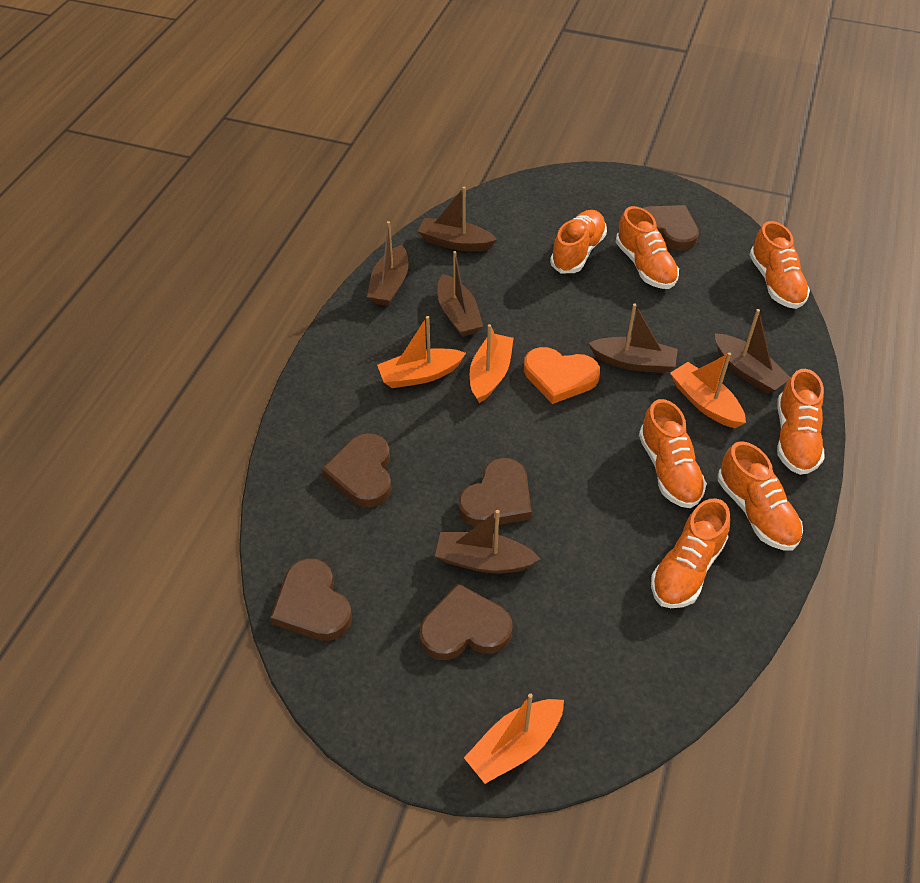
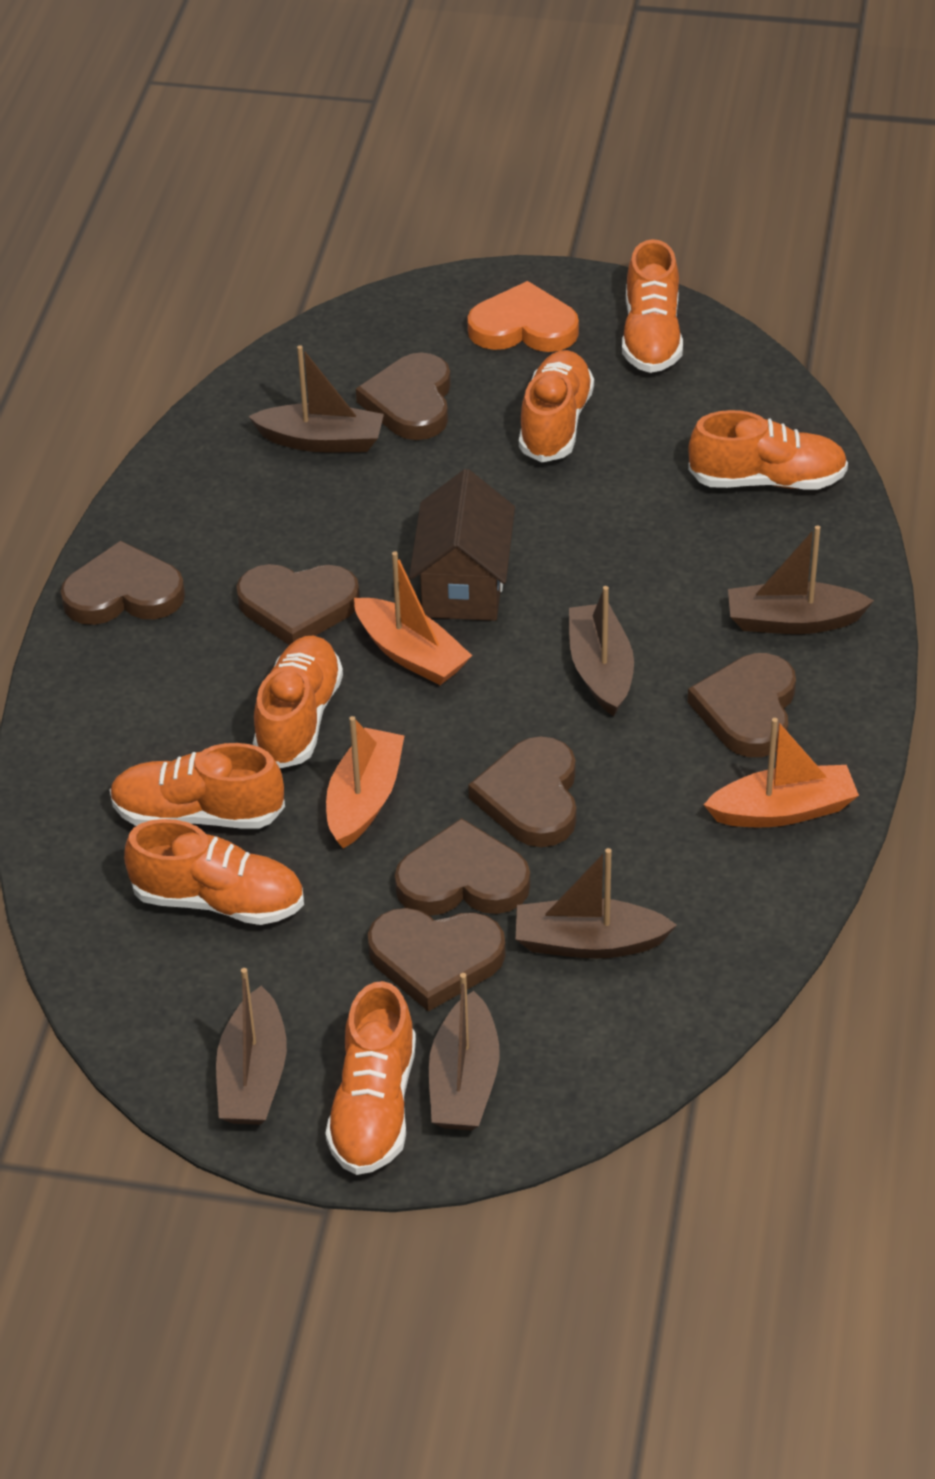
brown heart: 5 -> 7
brown house: 0 -> 1
orange boat: 4 -> 3

